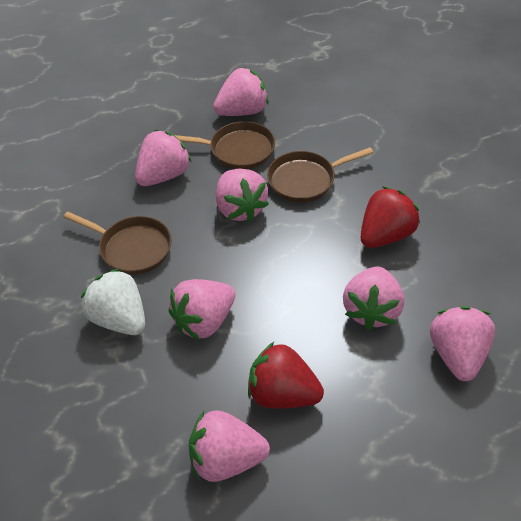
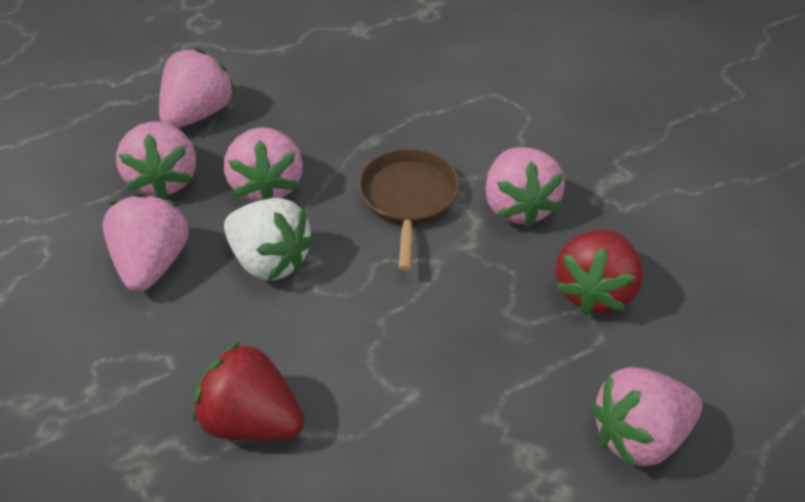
brown pan: 3 -> 1
pink strawberry: 7 -> 6

